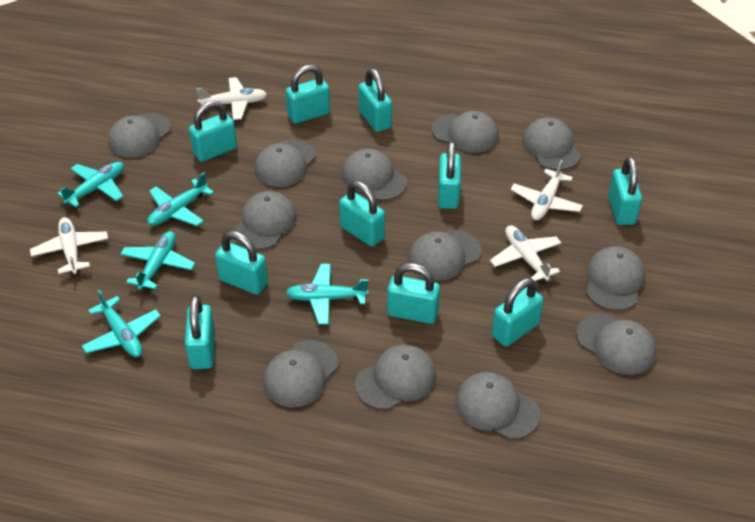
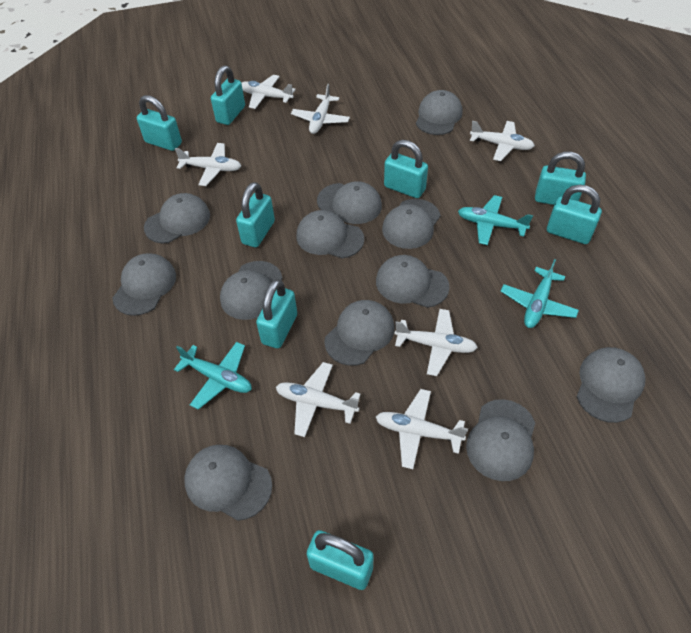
turquoise padlock: 10 -> 8
turquoise plane: 5 -> 3
white plane: 4 -> 7

